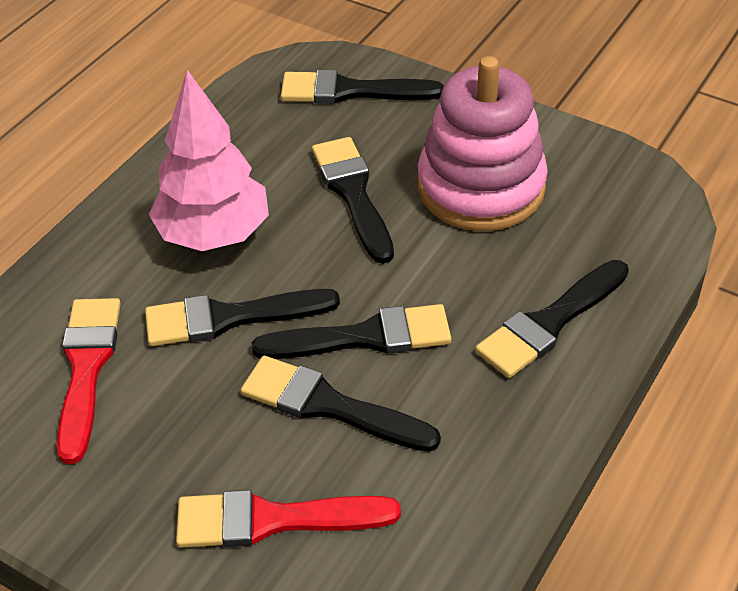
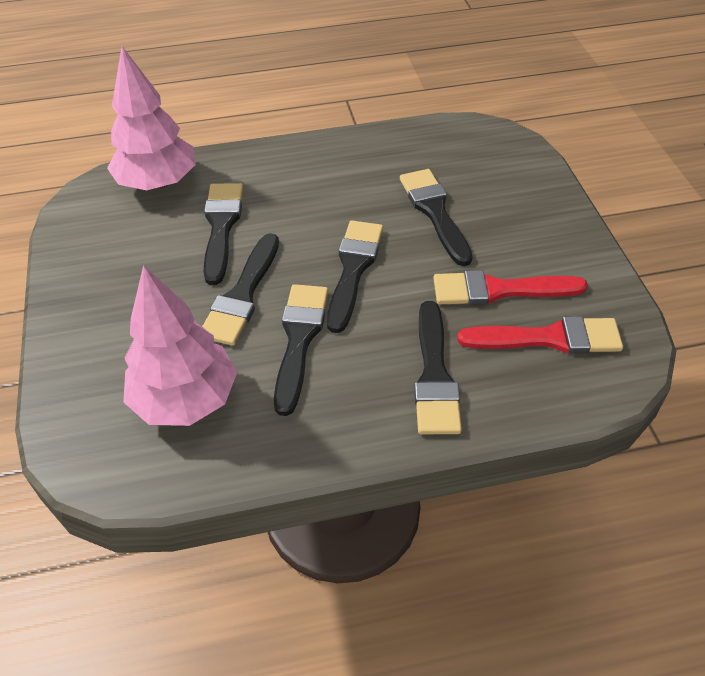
pink stacking toy: 1 -> 0
pink tree: 1 -> 2

